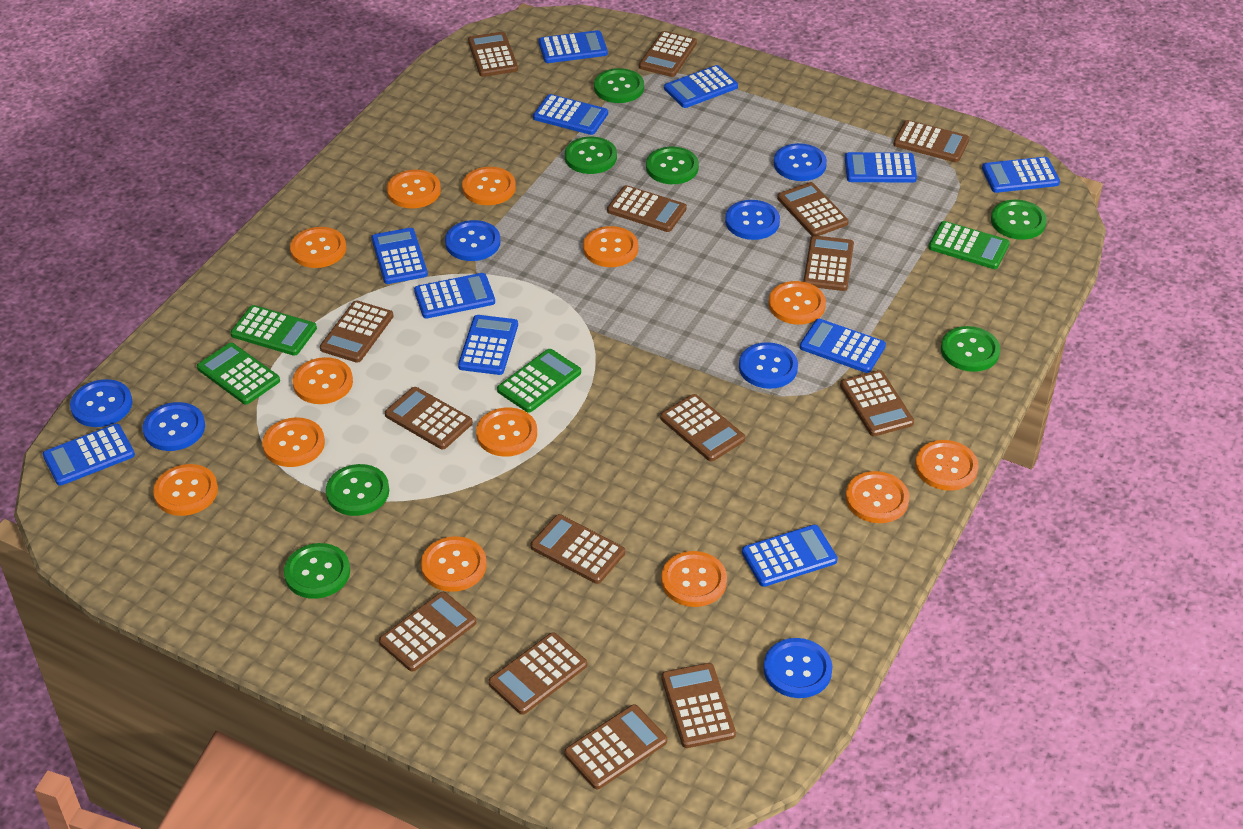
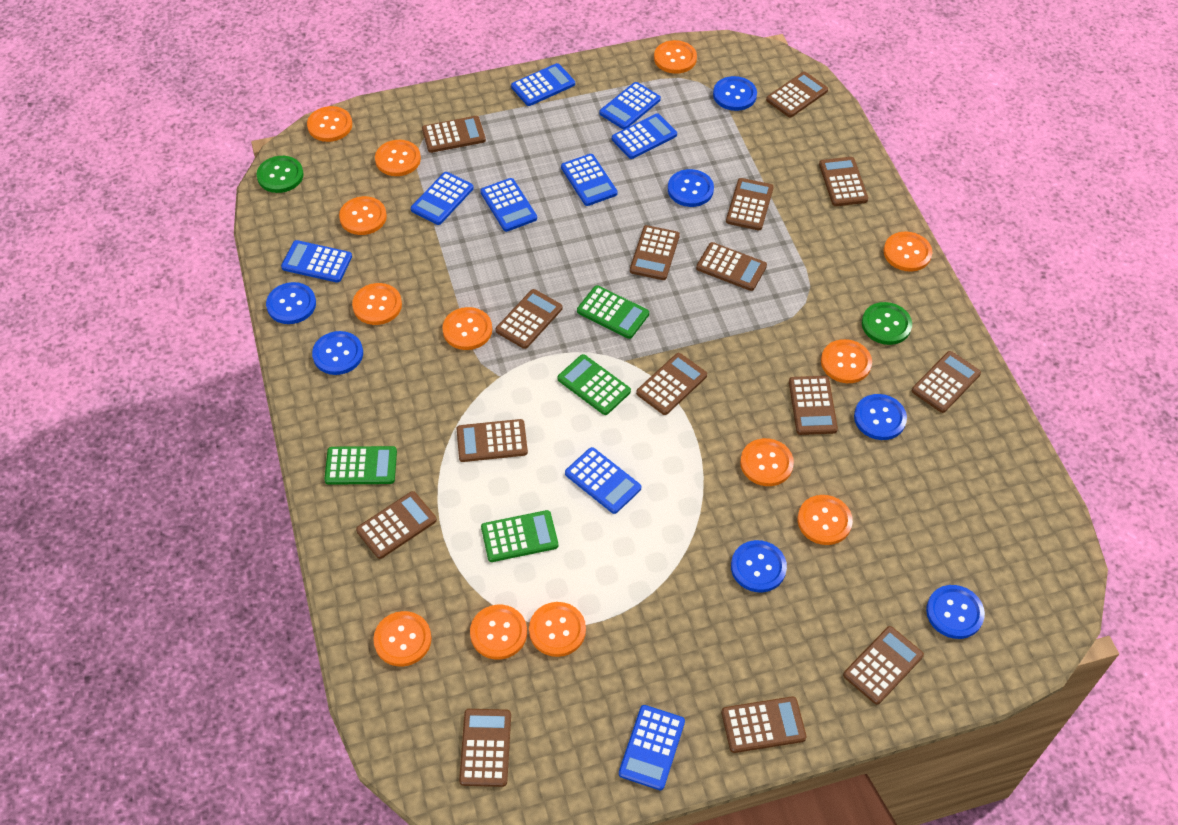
blue calculator: 11 -> 9
green button: 7 -> 2

